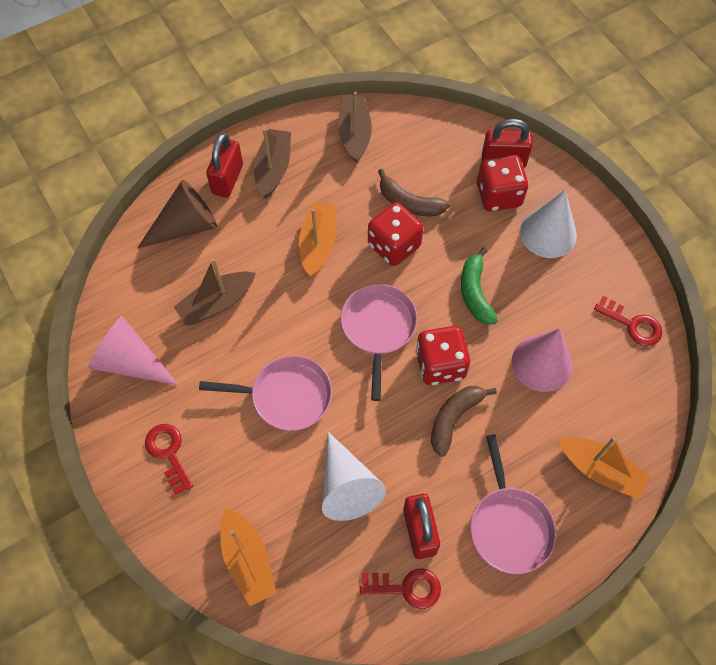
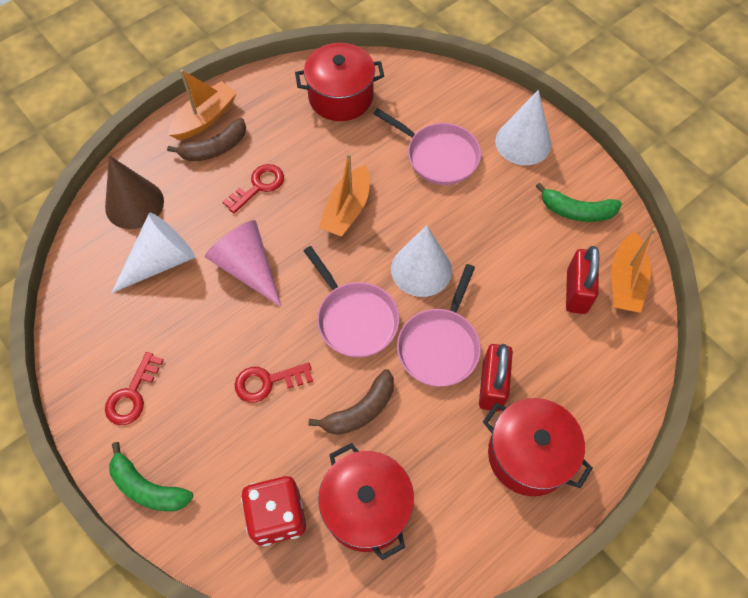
brown boat: 3 -> 0
green banana: 1 -> 2
pink cone: 2 -> 1
red dice: 3 -> 1
red padlock: 3 -> 2
red pot: 0 -> 3
white cone: 2 -> 3

